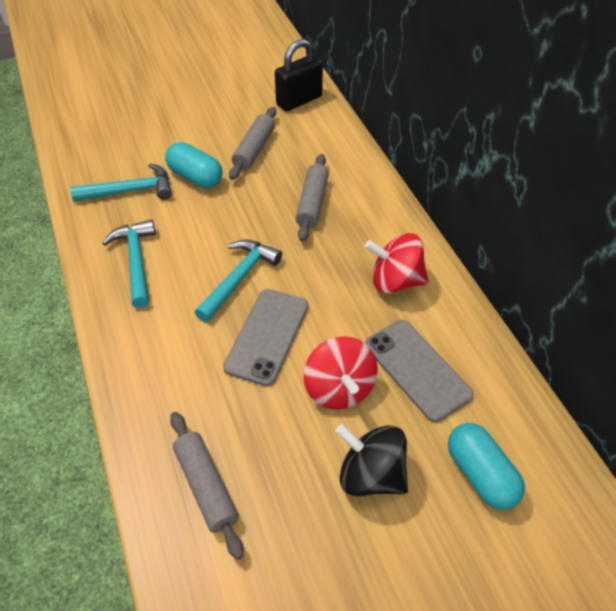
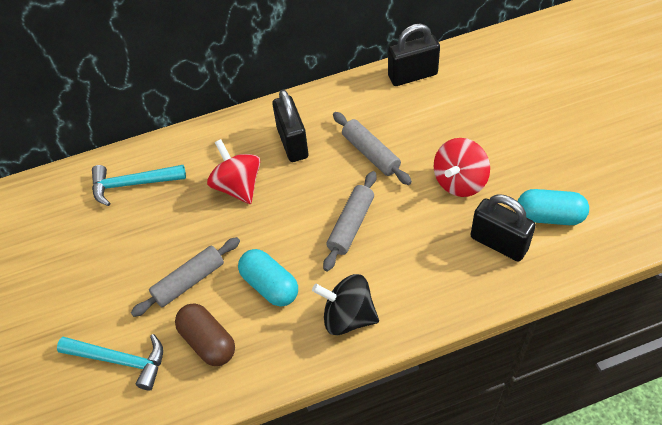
black padlock: 1 -> 3
brown capsule: 0 -> 1
grey phone: 2 -> 0
turquoise hammer: 3 -> 2

